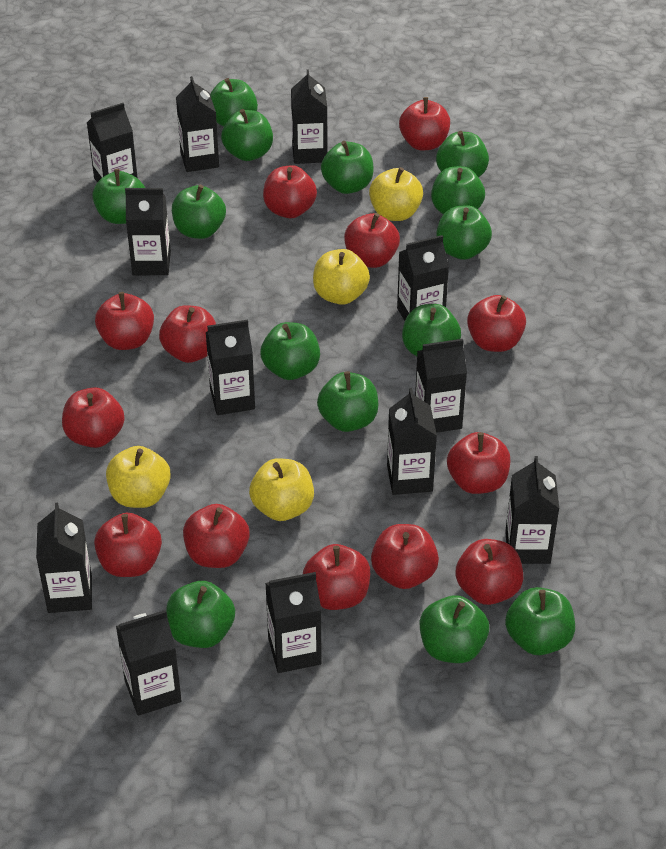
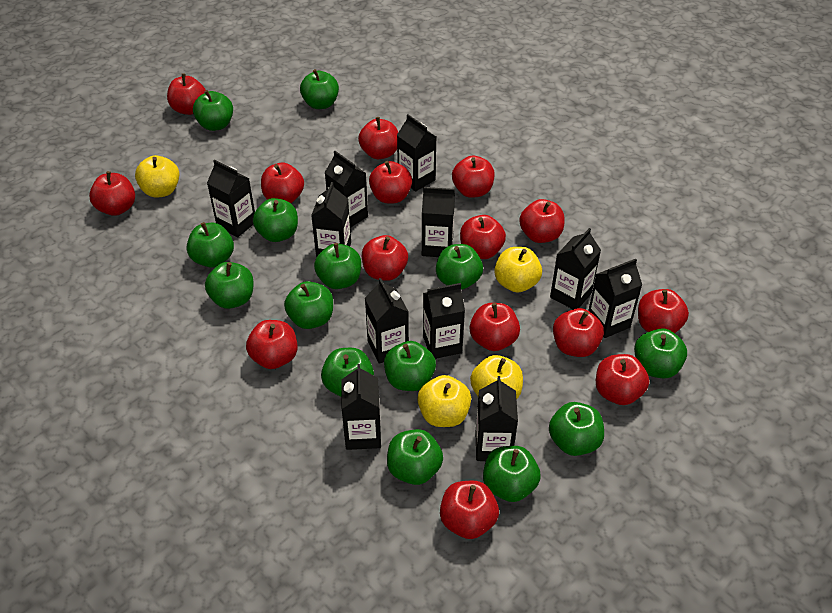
black carton: 12 -> 11
red apple: 13 -> 15

